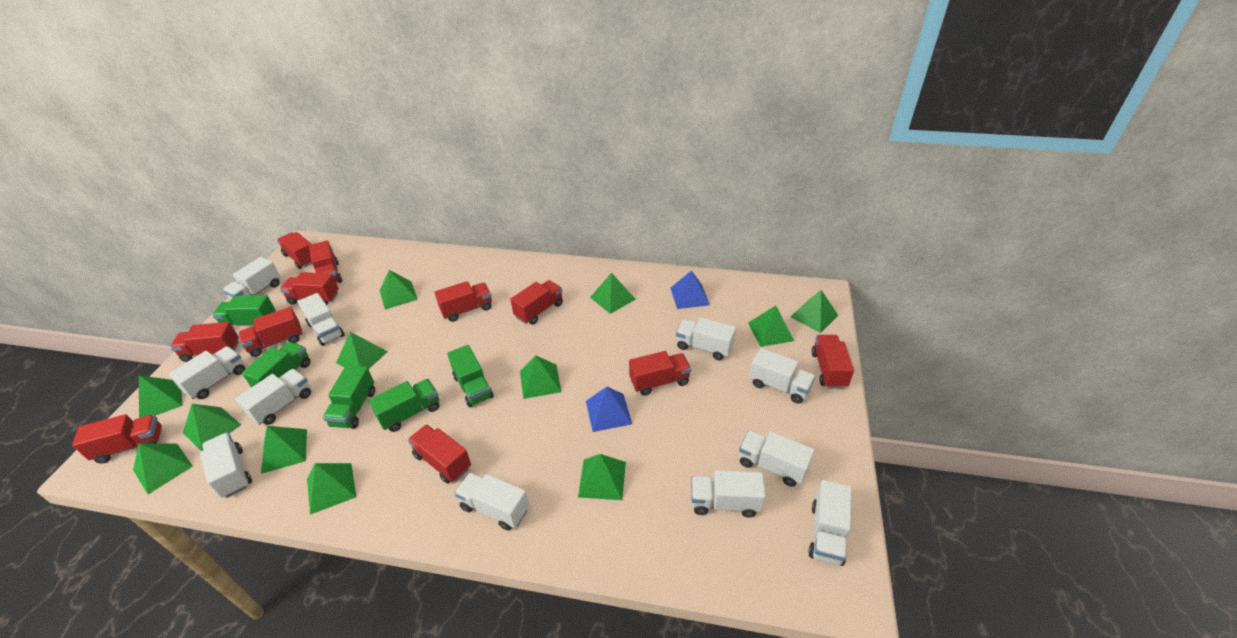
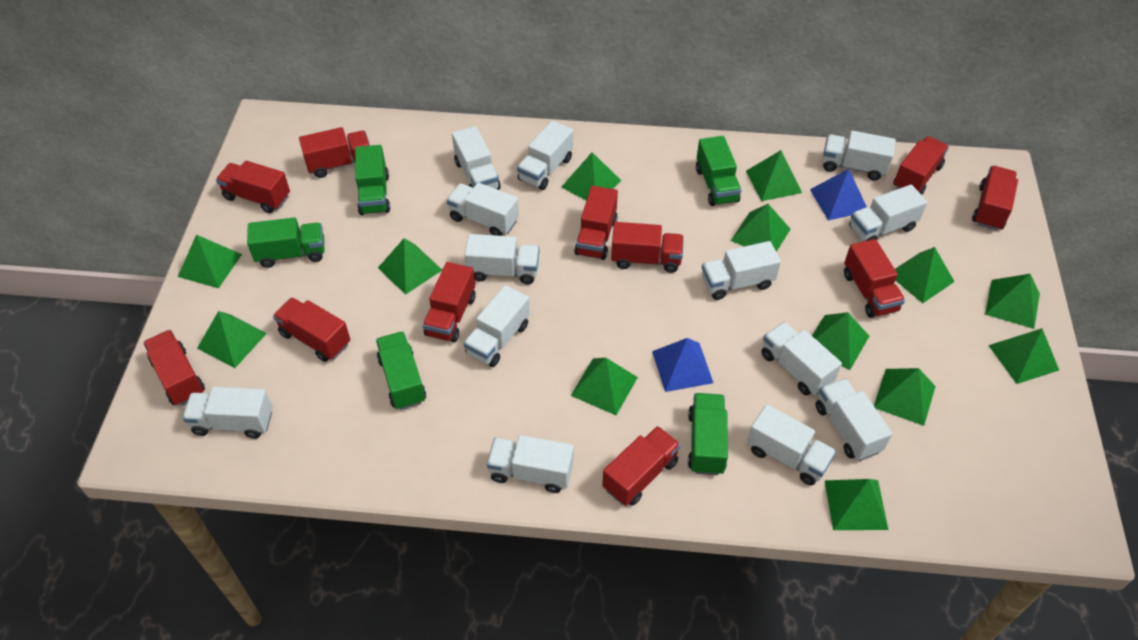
green pyramid: 12 -> 13
white truck: 11 -> 13

